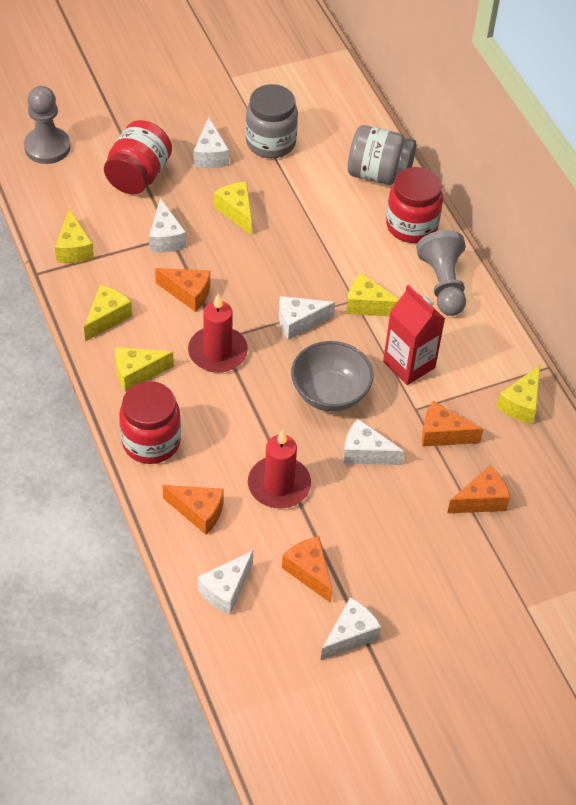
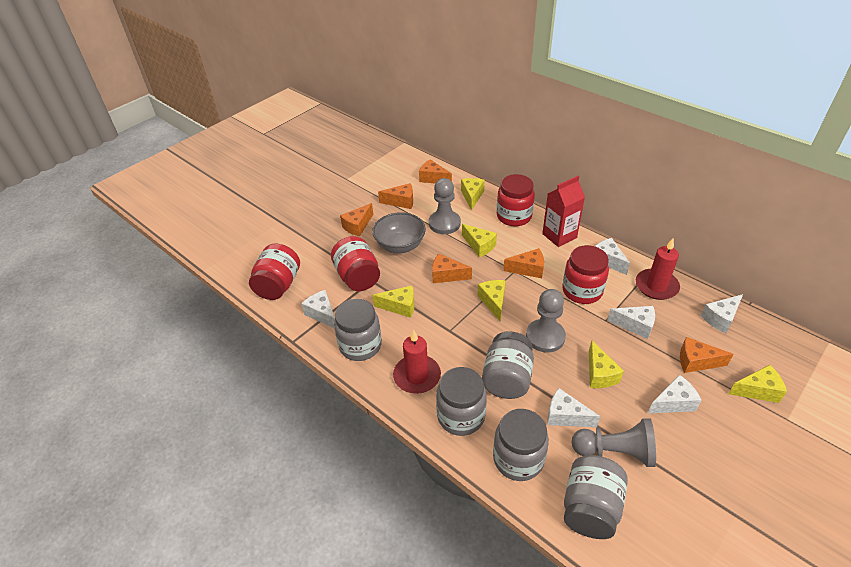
grey jar: 2 -> 5
grey pawn: 2 -> 3
orange cheese: 5 -> 6
red jar: 3 -> 4

